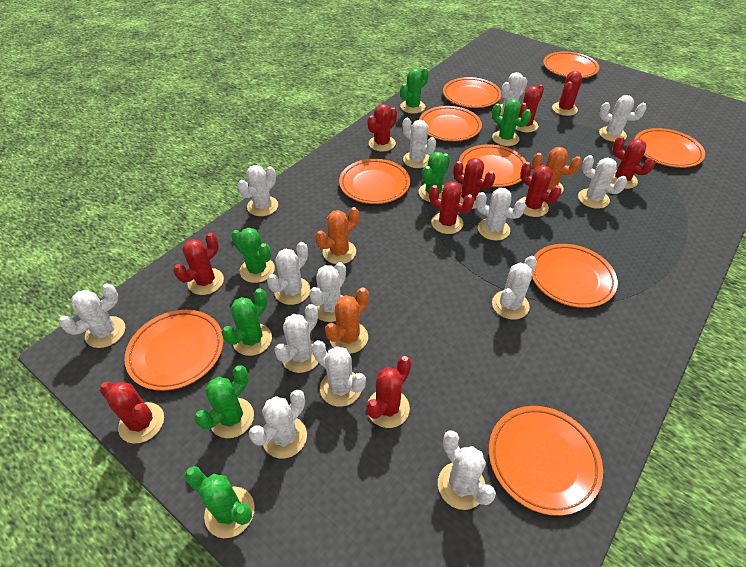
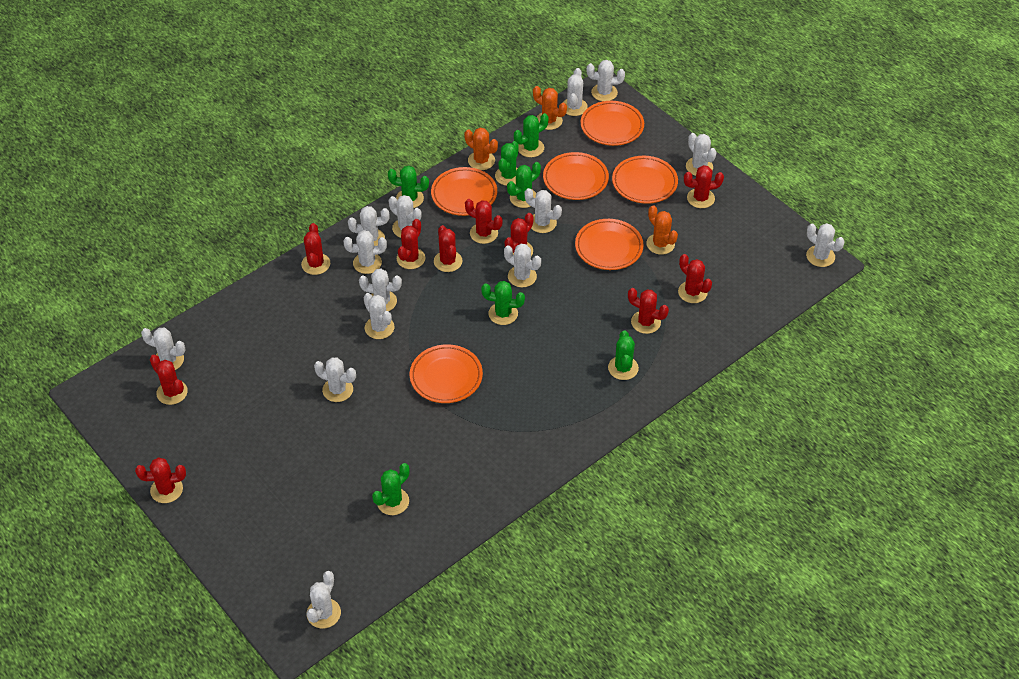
orange plate: 9 -> 6

